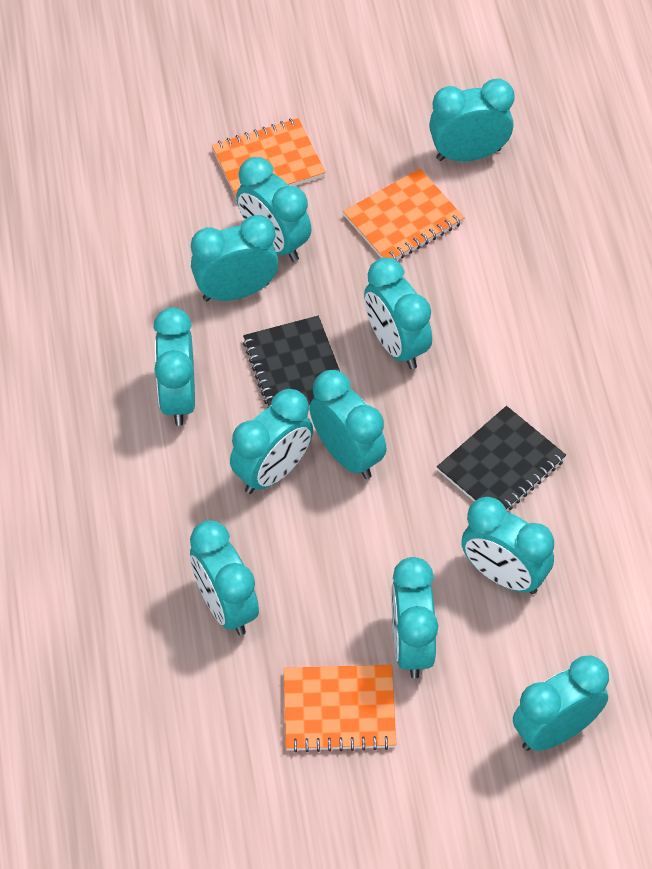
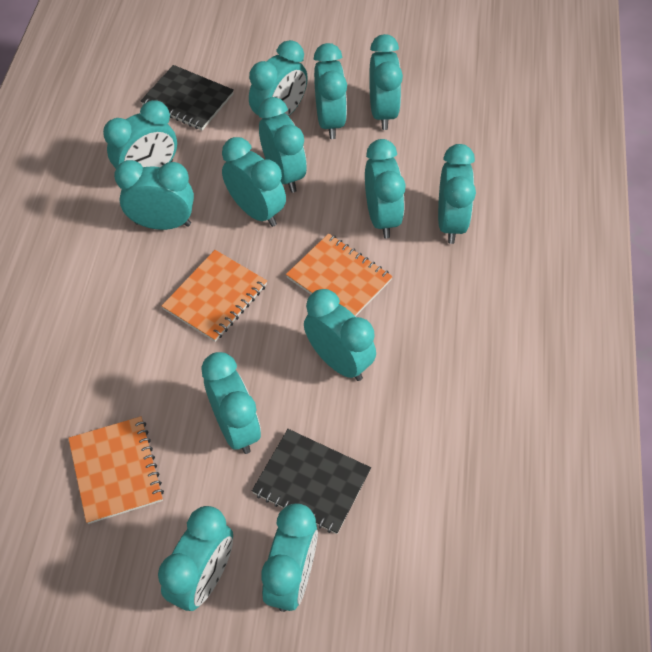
turquoise clock: 11 -> 13

